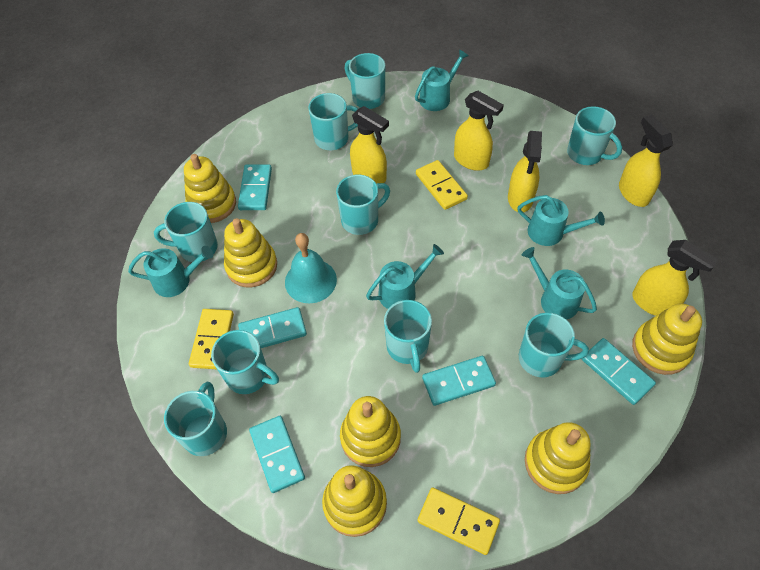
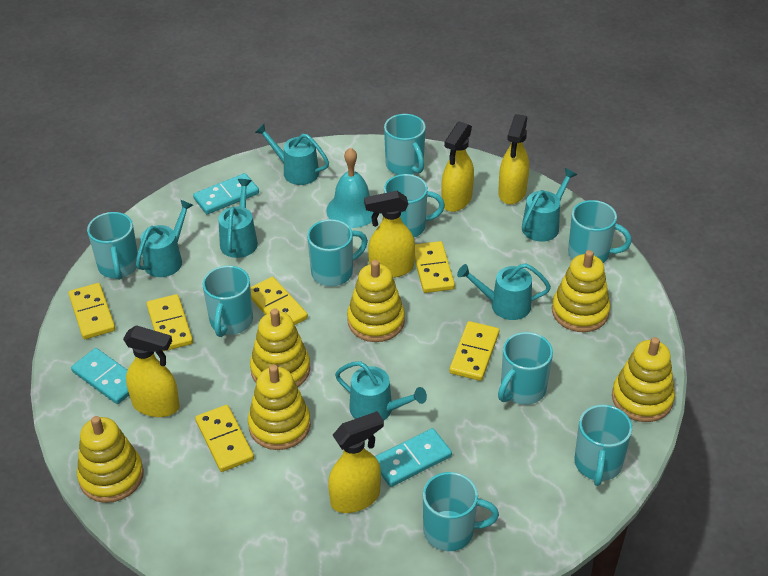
turquoise domino: 5 -> 3
turquoise watering can: 5 -> 6
yellow domino: 3 -> 6

